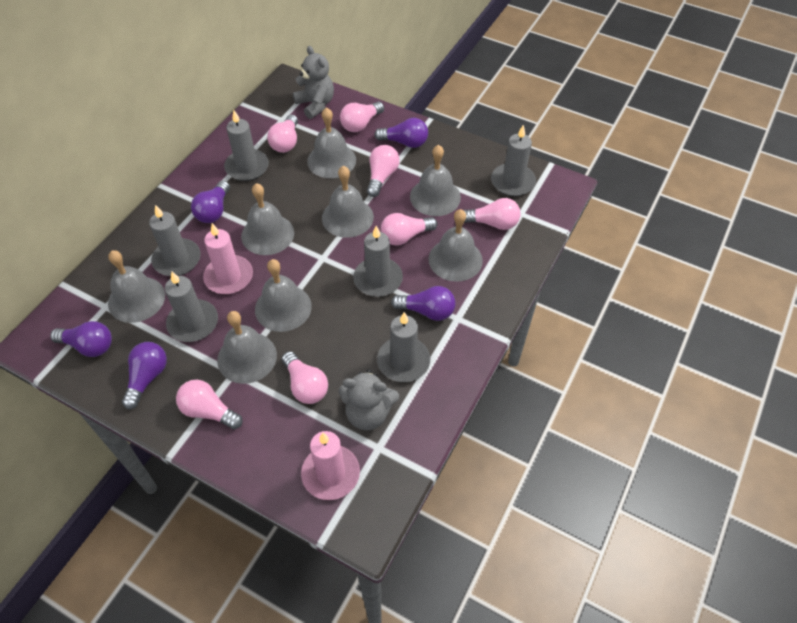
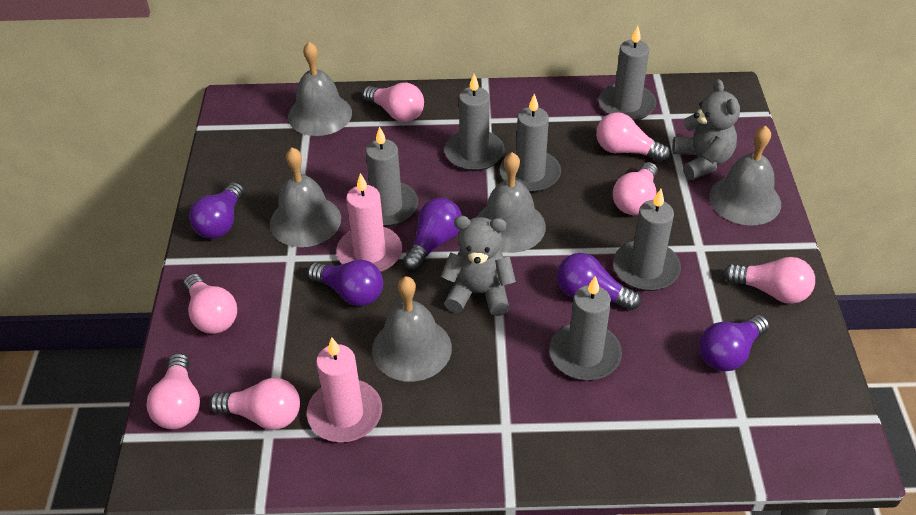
grey bell: 8 -> 5

